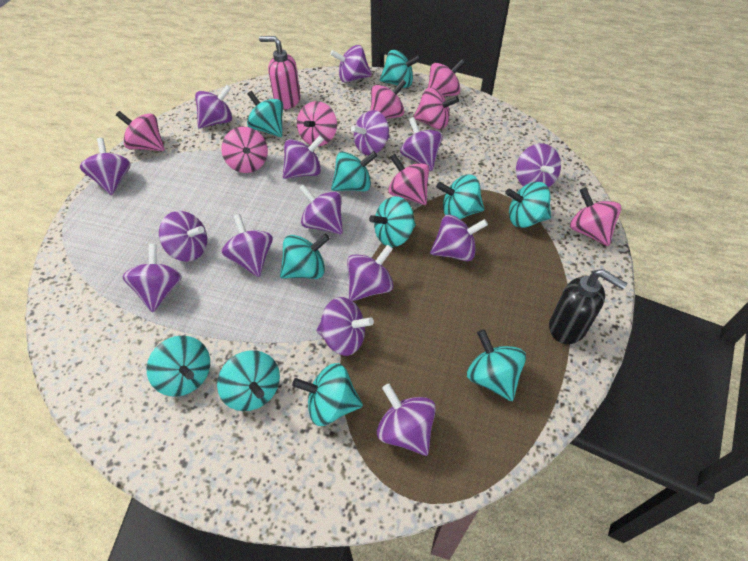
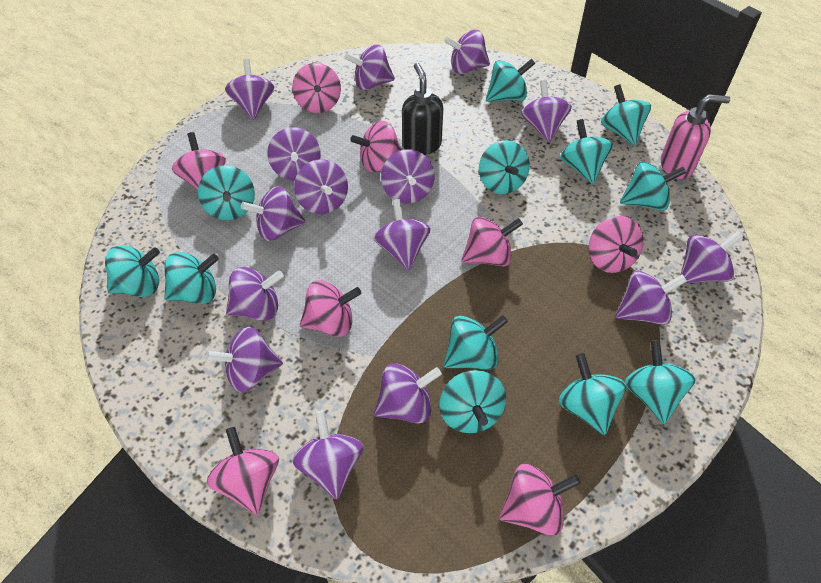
turquoise spinning top: 11 -> 12

